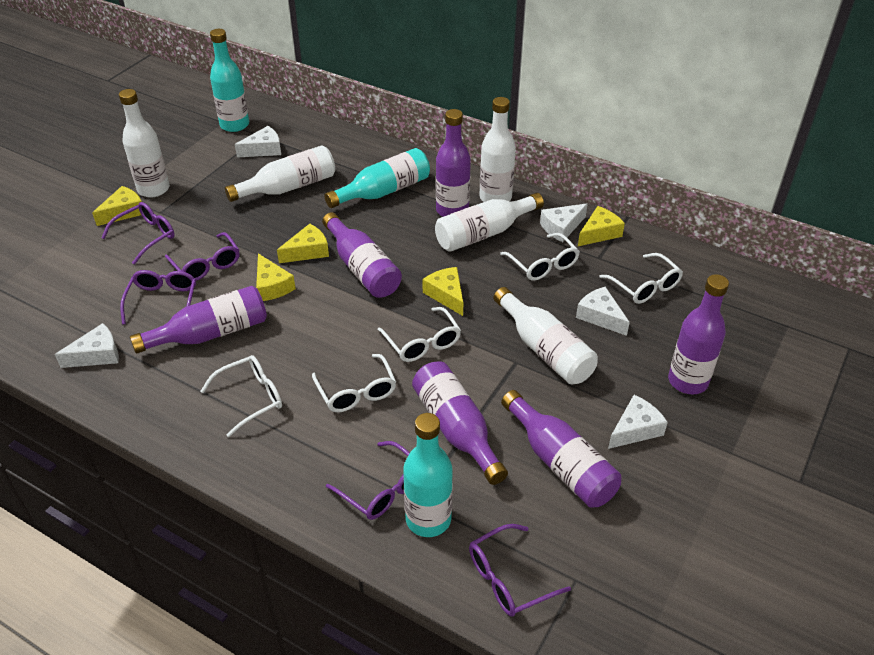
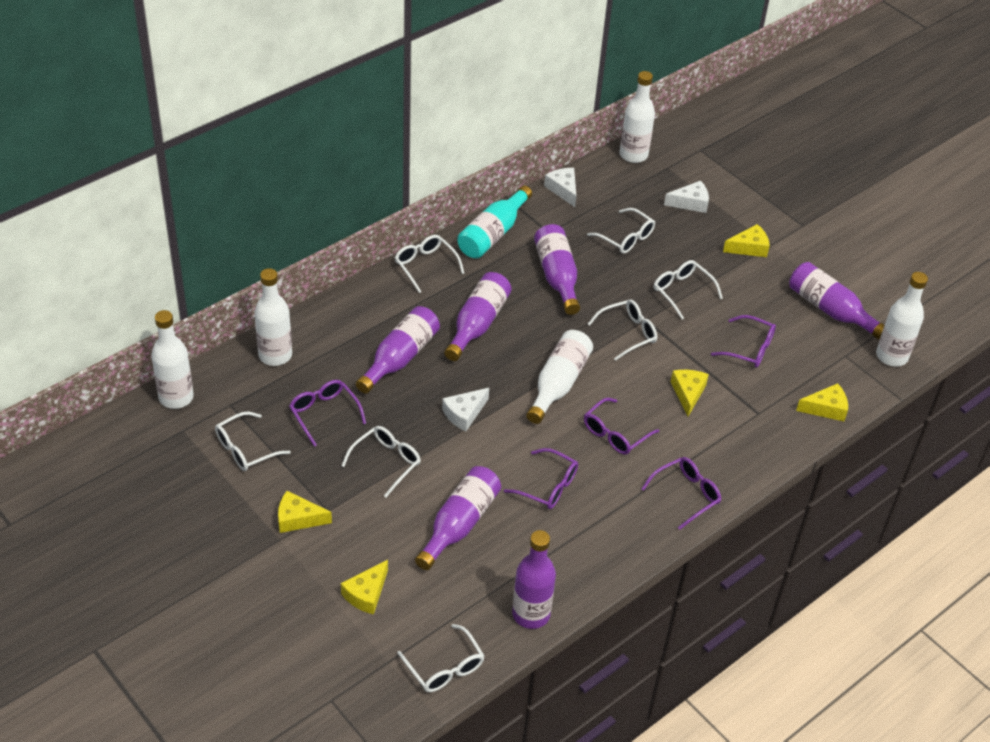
turquoise bottle: 3 -> 1
white cheese: 5 -> 3
white glasses: 5 -> 7

